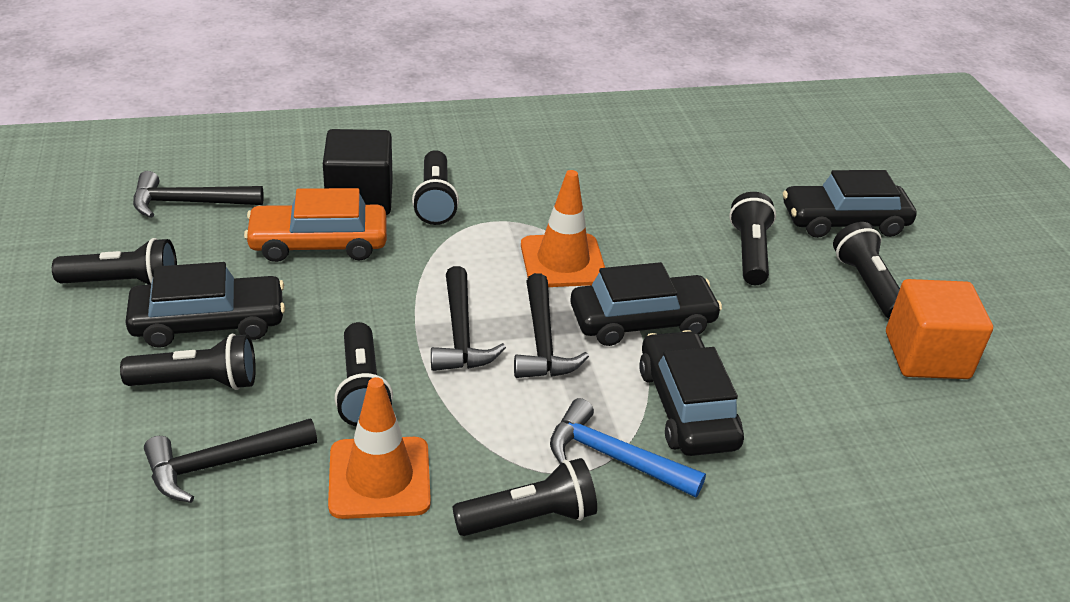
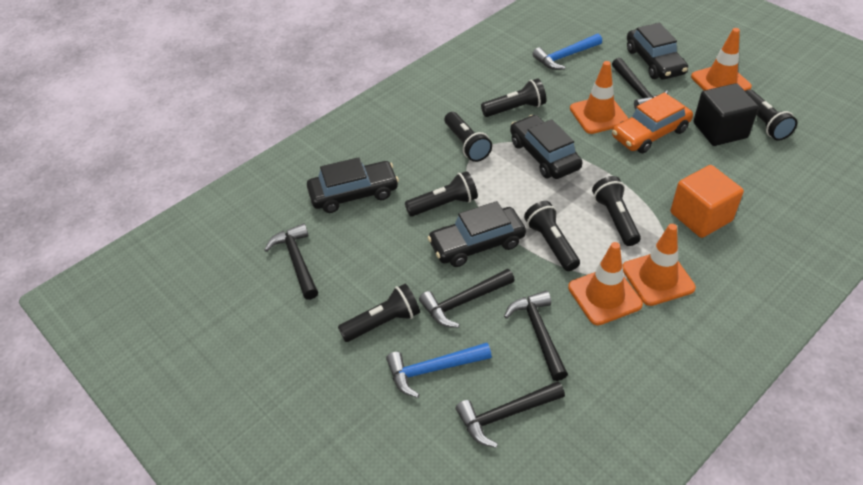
black hammer: 4 -> 5
blue hammer: 1 -> 2
orange traffic cone: 2 -> 4

